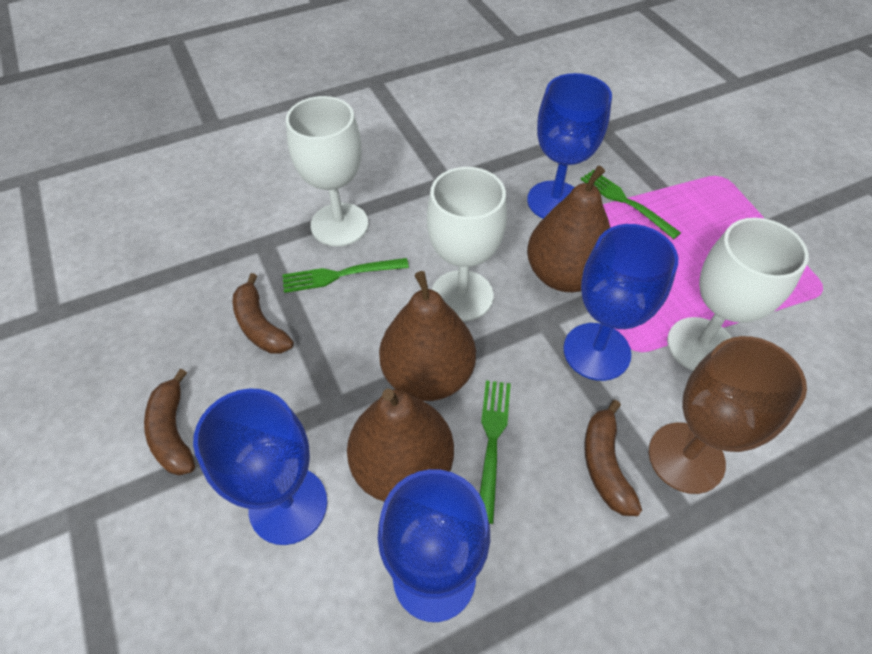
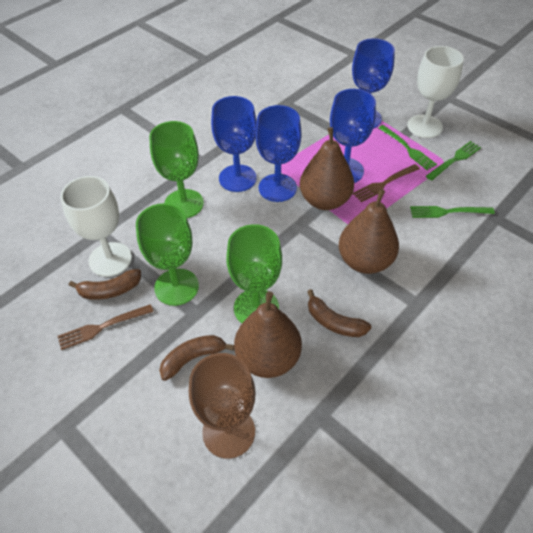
brown fork: 0 -> 2
green goblet: 0 -> 3
white goblet: 3 -> 2

